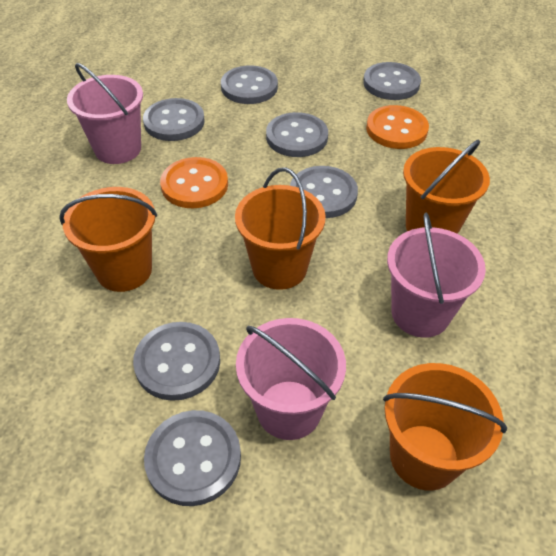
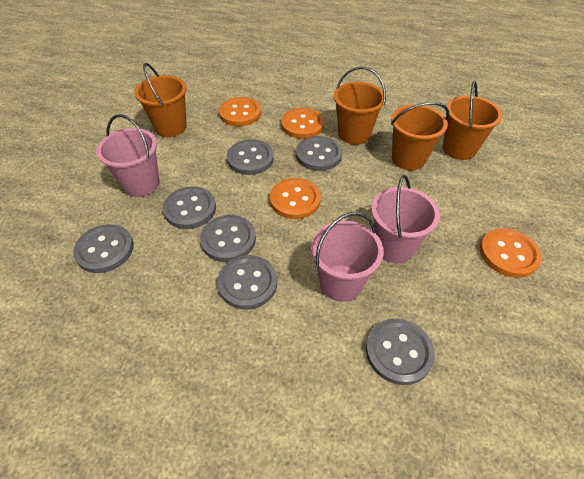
orange button: 2 -> 4

